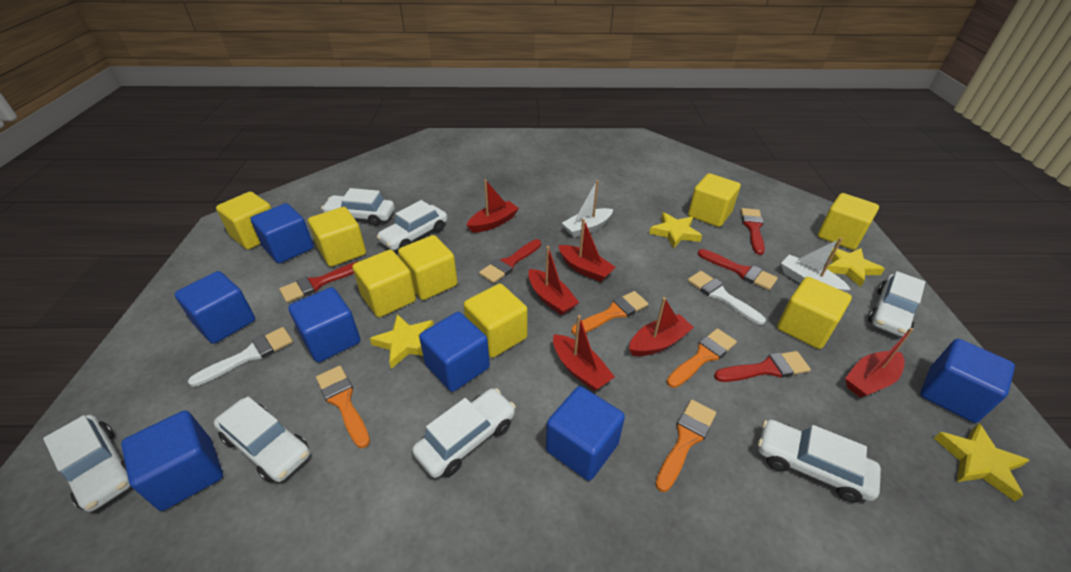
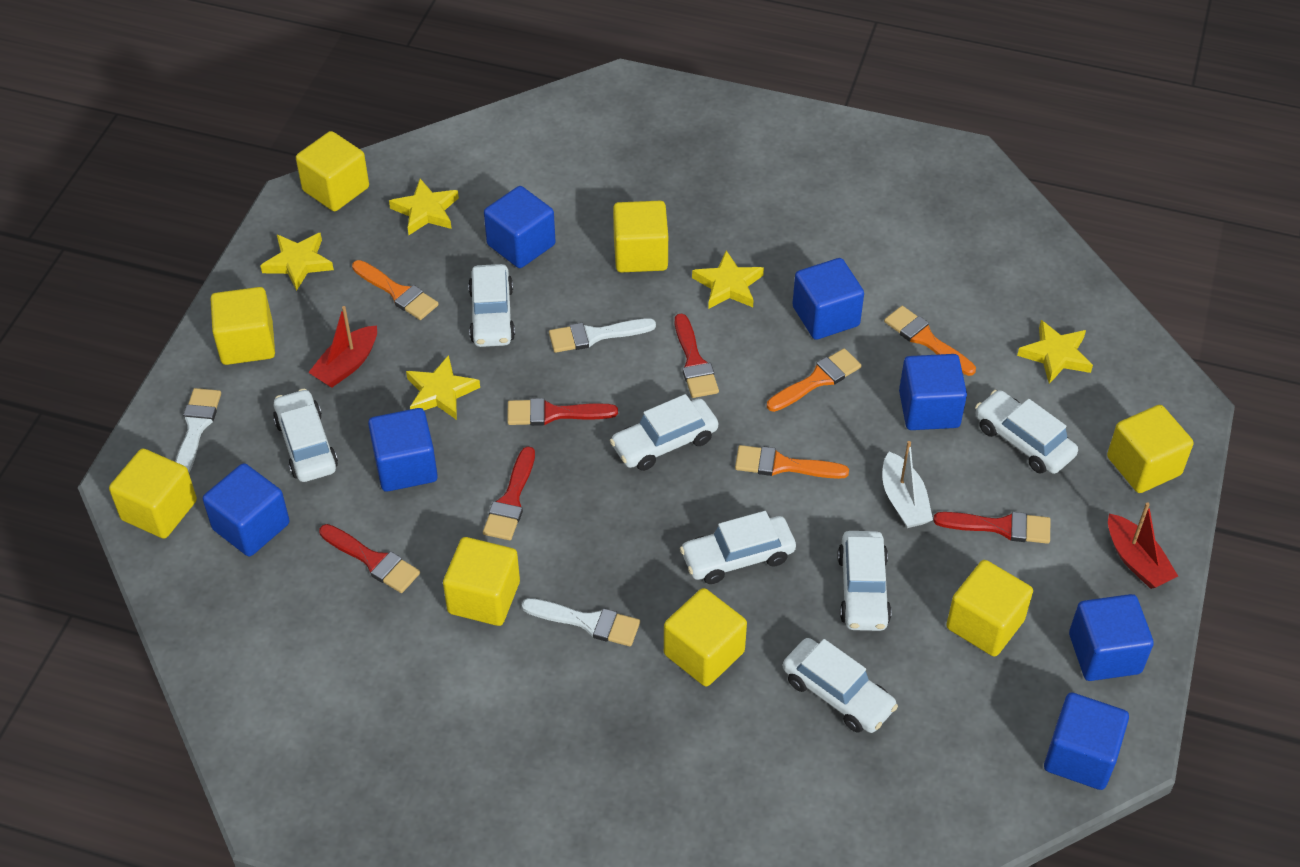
red boat: 6 -> 2
white boat: 2 -> 1
white brush: 2 -> 3
yellow star: 4 -> 5

